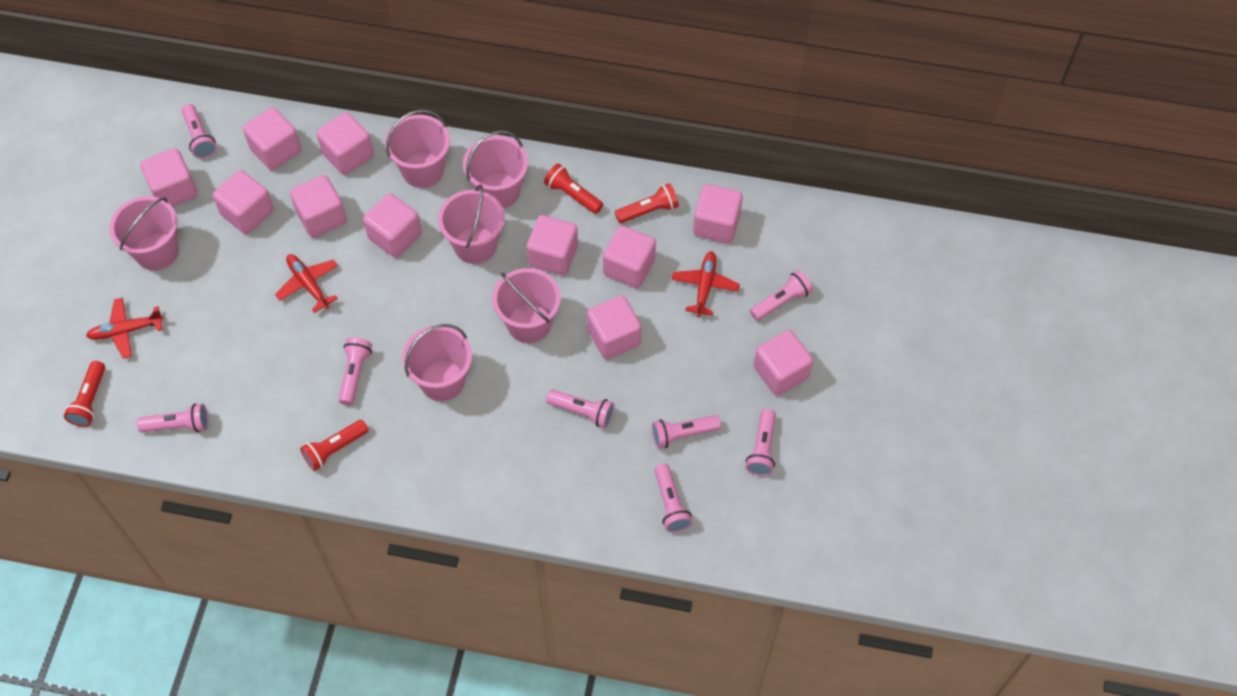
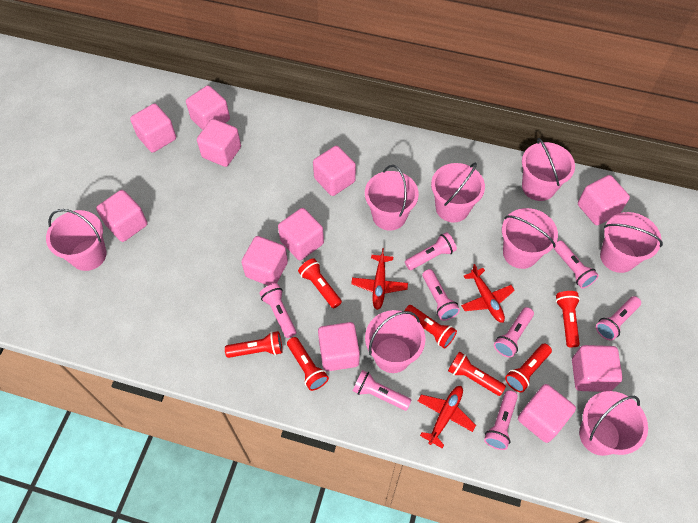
pink bucket: 6 -> 8
red flashlight: 4 -> 7

